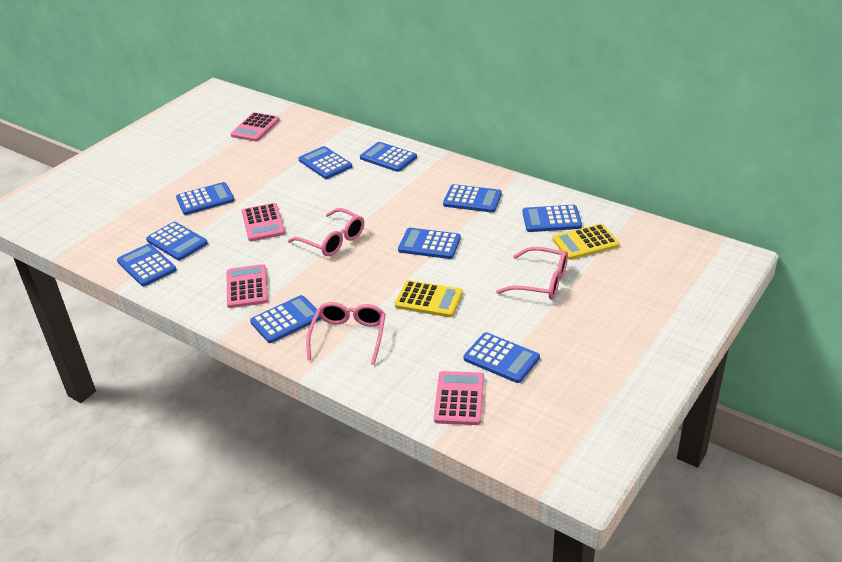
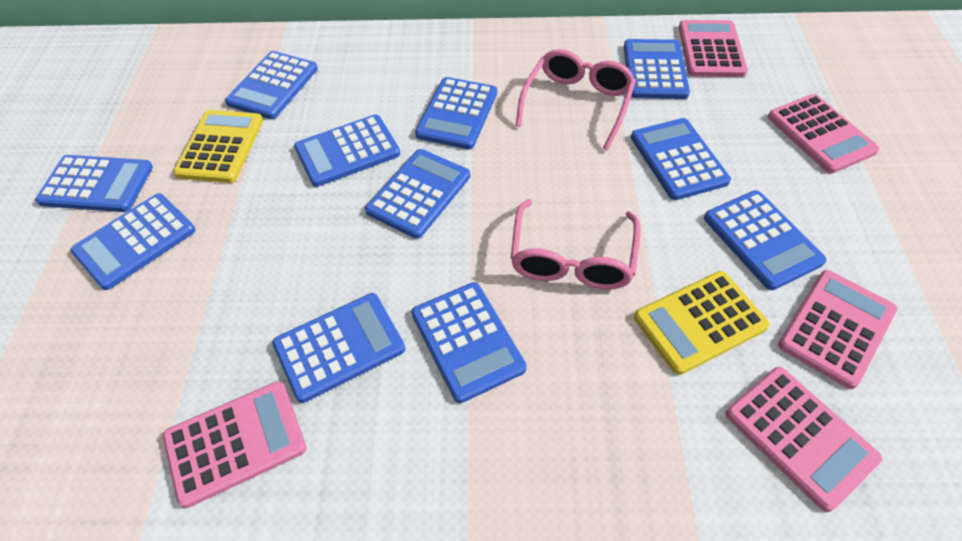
blue calculator: 10 -> 11
pink calculator: 4 -> 5
pink glasses: 3 -> 2

